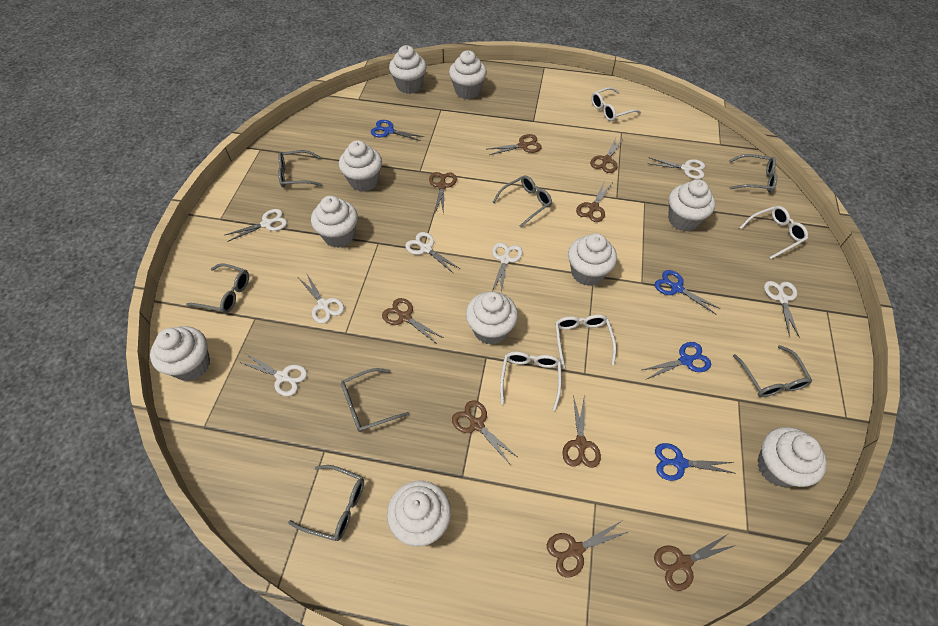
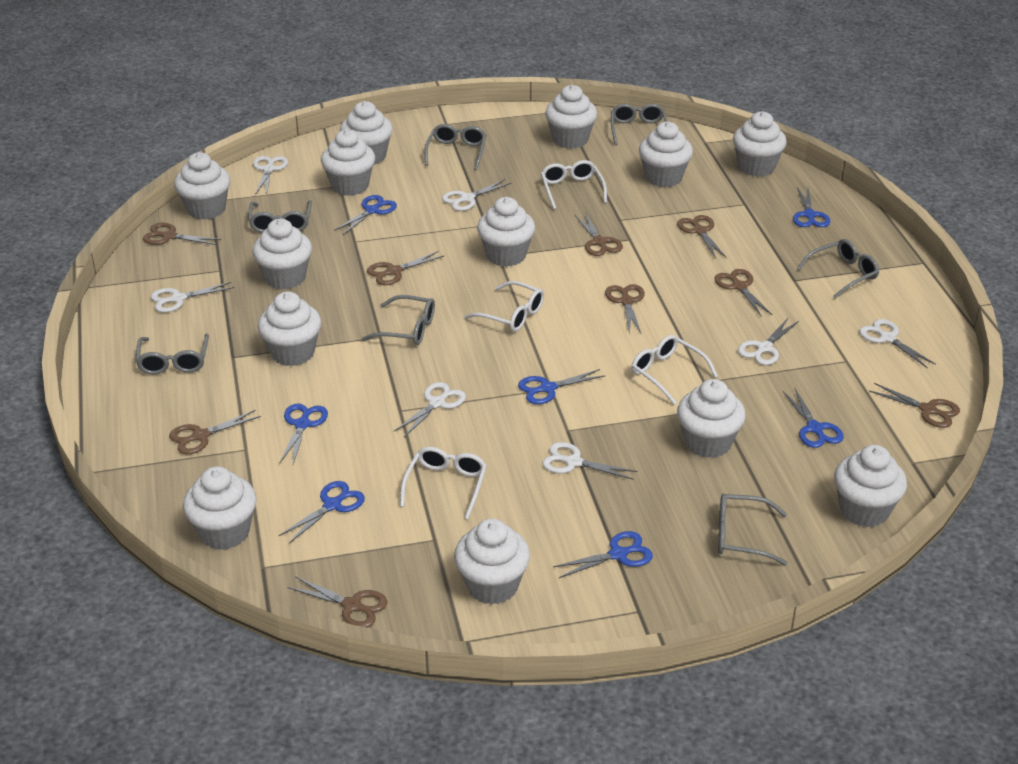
blue scissors: 4 -> 7
white cupcake: 10 -> 13

